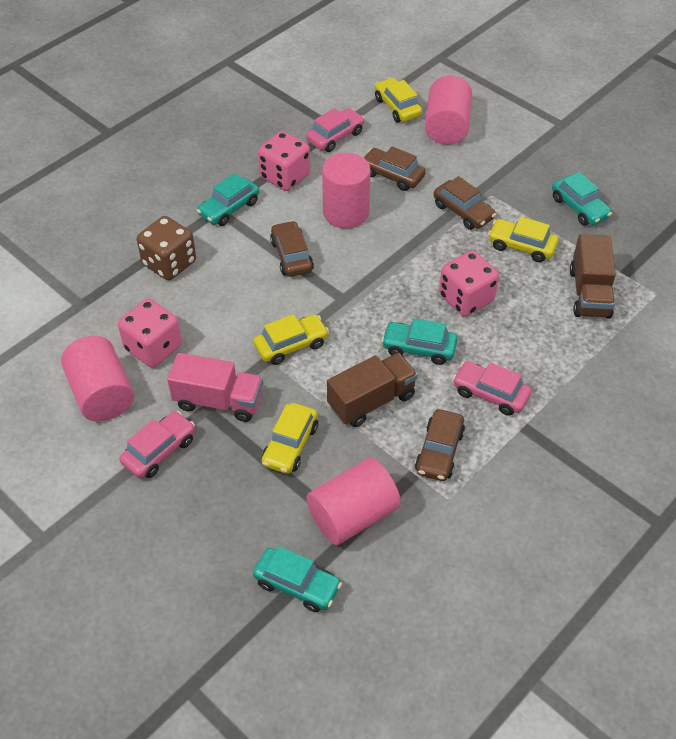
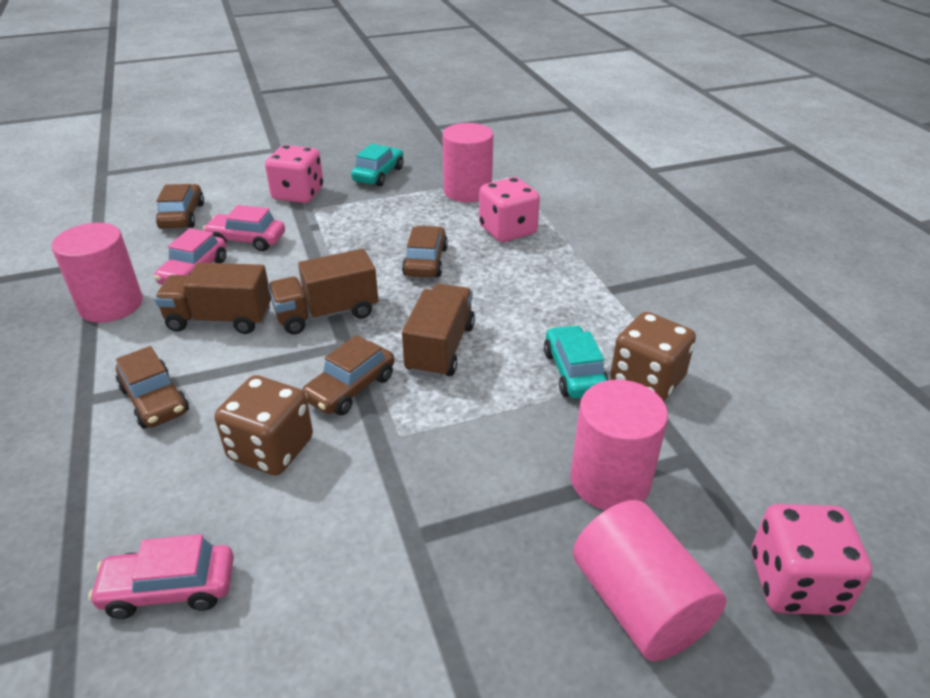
brown dice: 1 -> 2
brown truck: 2 -> 3
pink truck: 1 -> 0
turquoise car: 4 -> 2
yellow car: 4 -> 0

